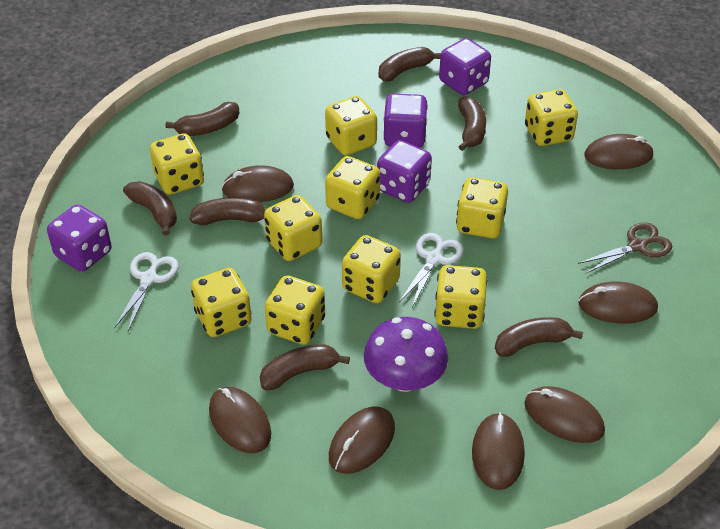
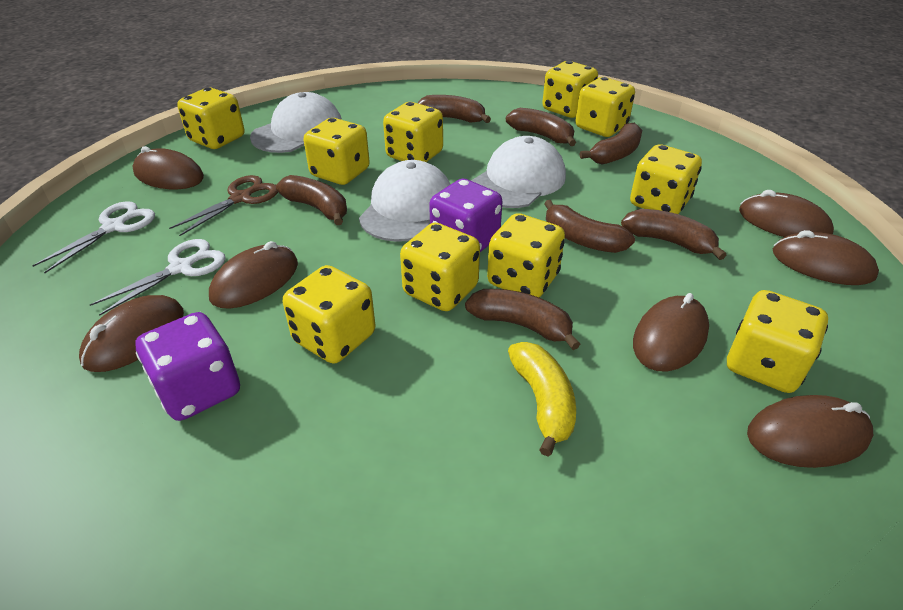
purple dice: 4 -> 2
purple mushroom: 1 -> 0
white cap: 0 -> 3
yellow banana: 0 -> 1

